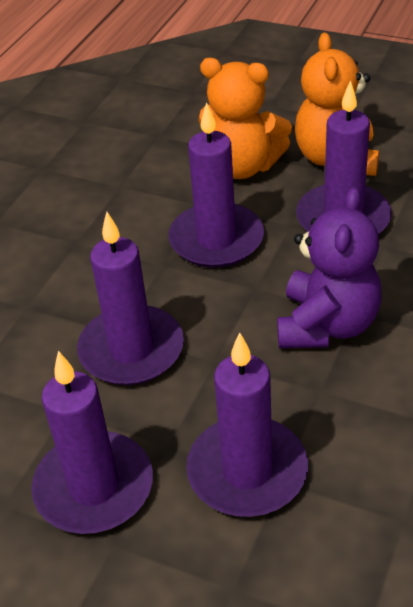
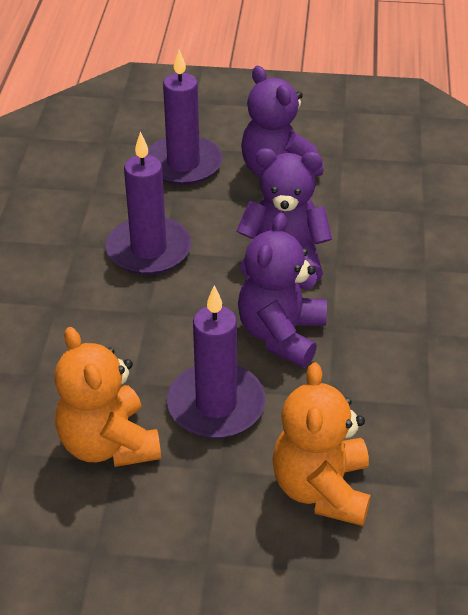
purple candle: 5 -> 3
purple teddy bear: 1 -> 3

